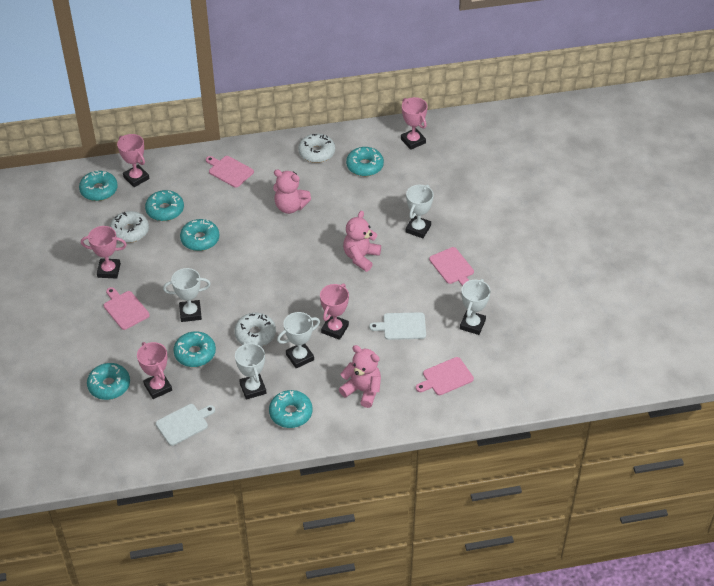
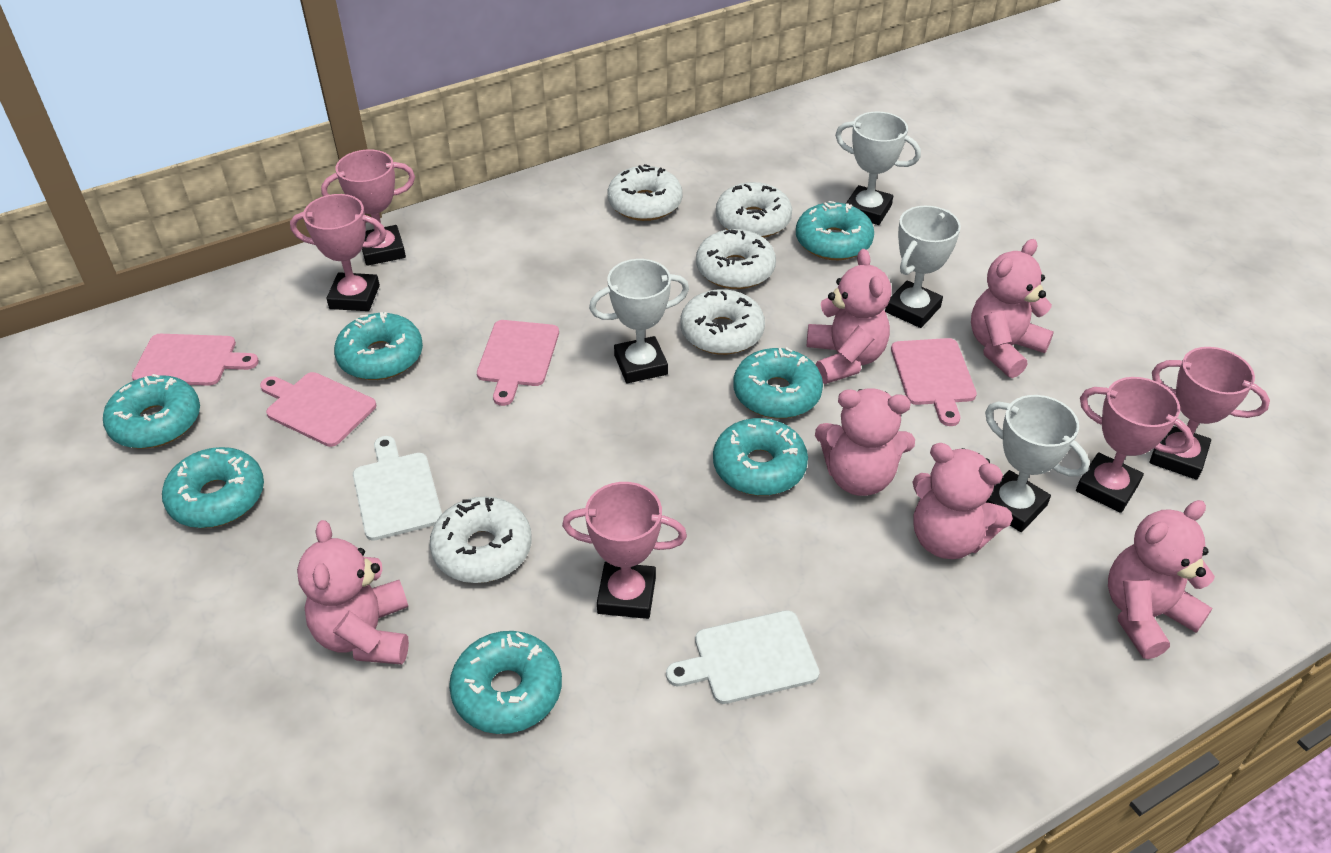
pink teddy bear: 3 -> 6
white donut: 3 -> 5
white trophy: 5 -> 4

